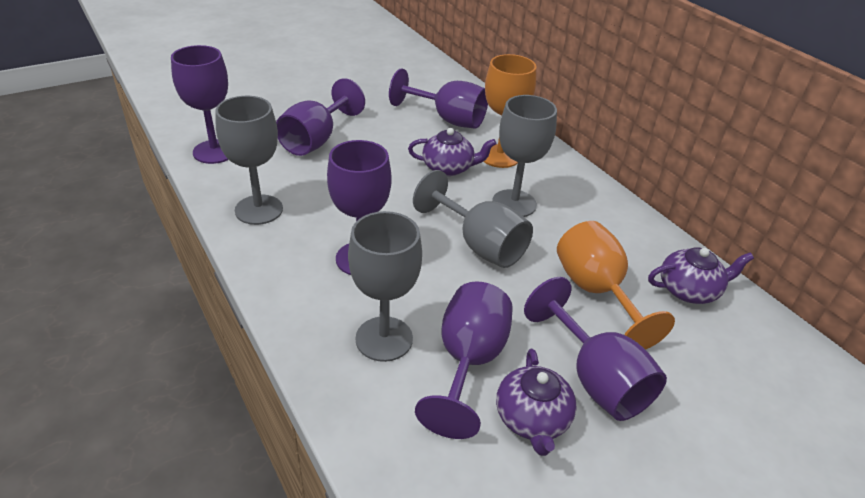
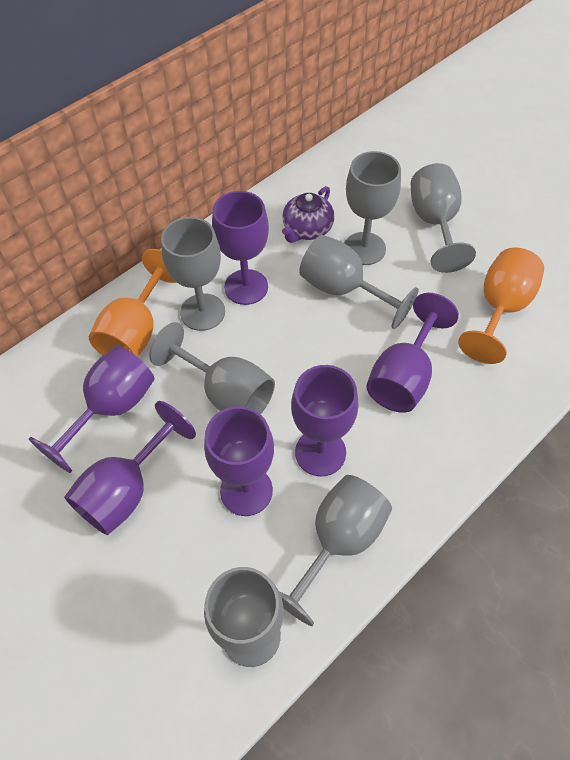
grey goblet: 4 -> 7
purple teapot: 3 -> 1

